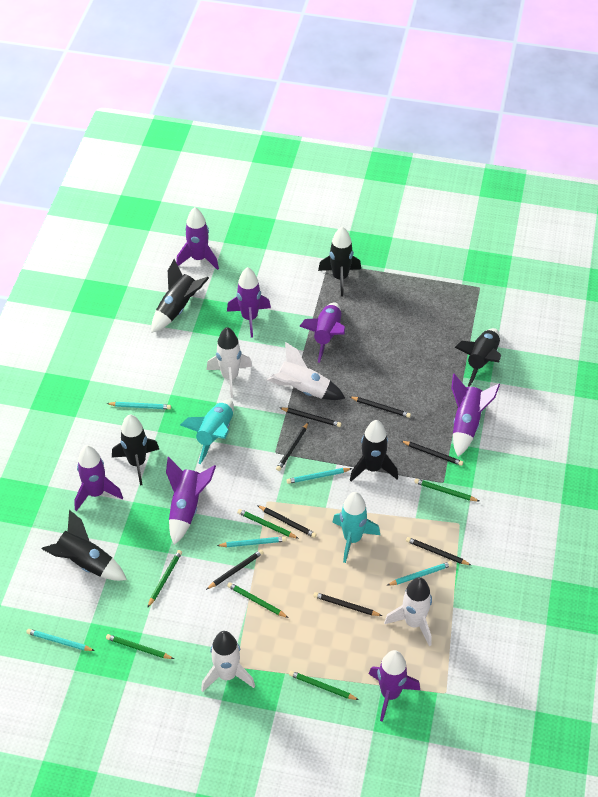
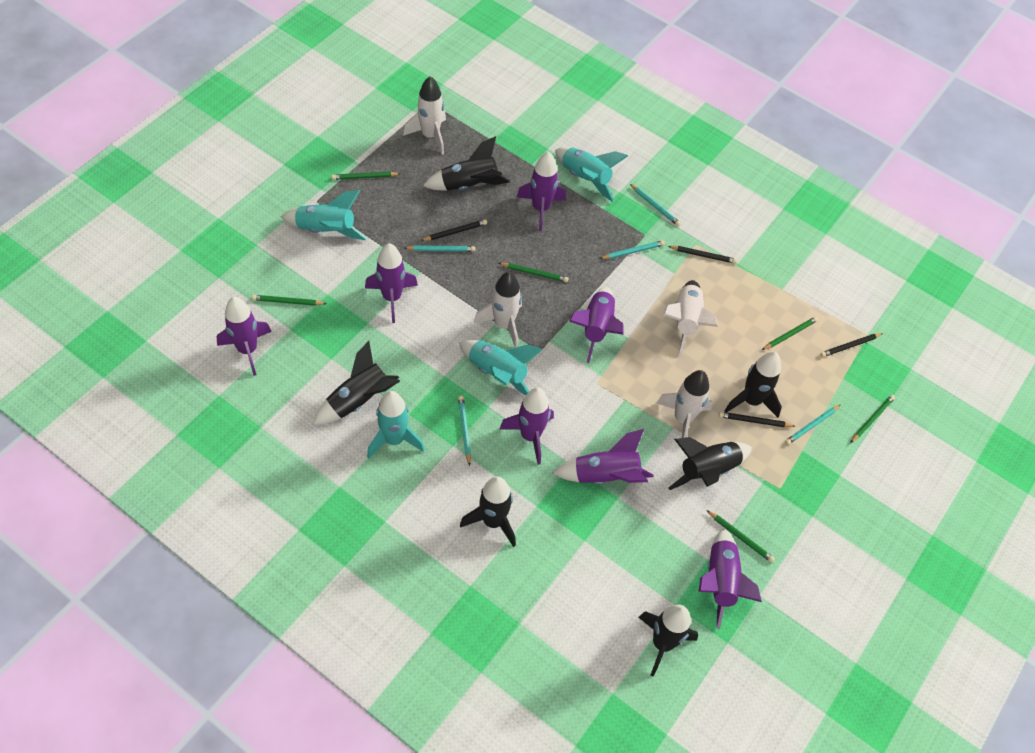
black pencil: 8 -> 4
turquoise rocket: 2 -> 4

